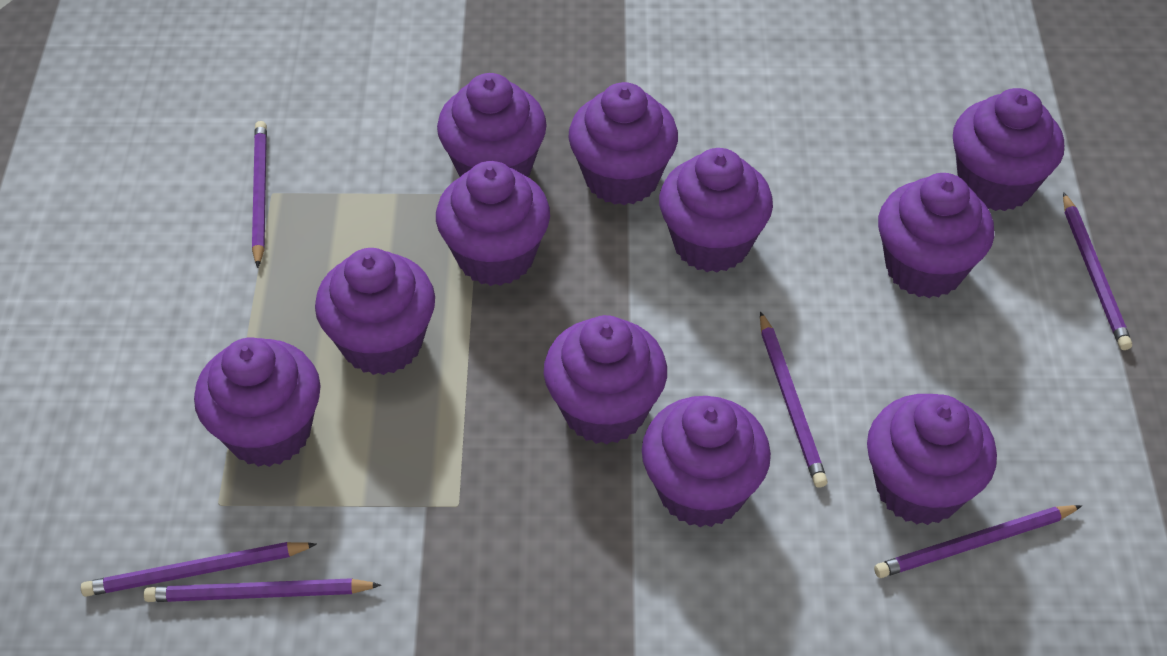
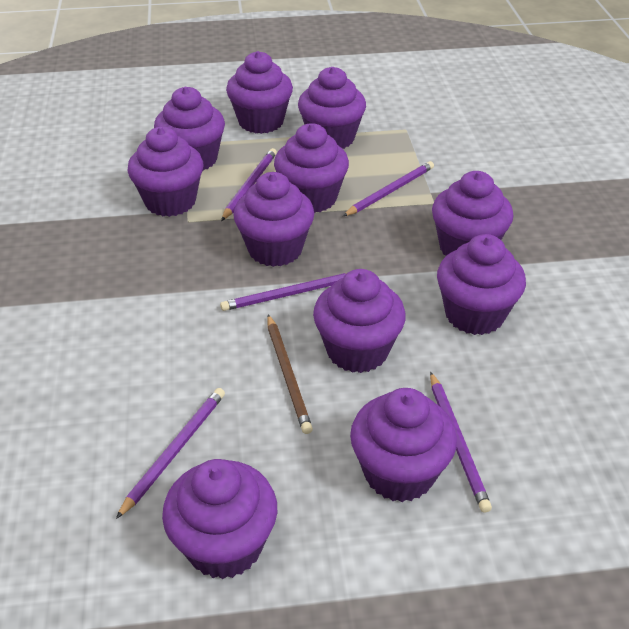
brown pencil: 0 -> 1
purple pencil: 6 -> 5

